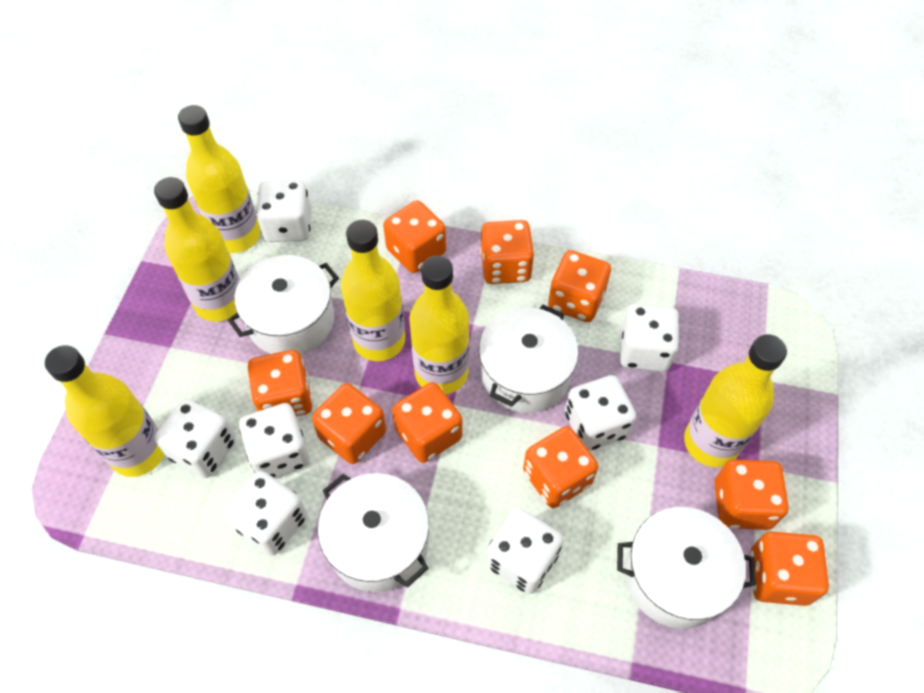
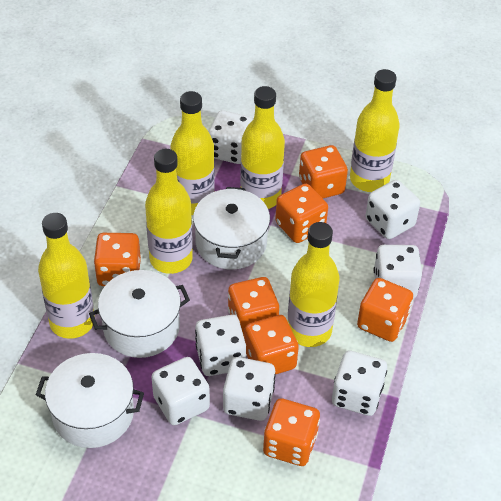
orange dice: 9 -> 7
white pot: 4 -> 3

